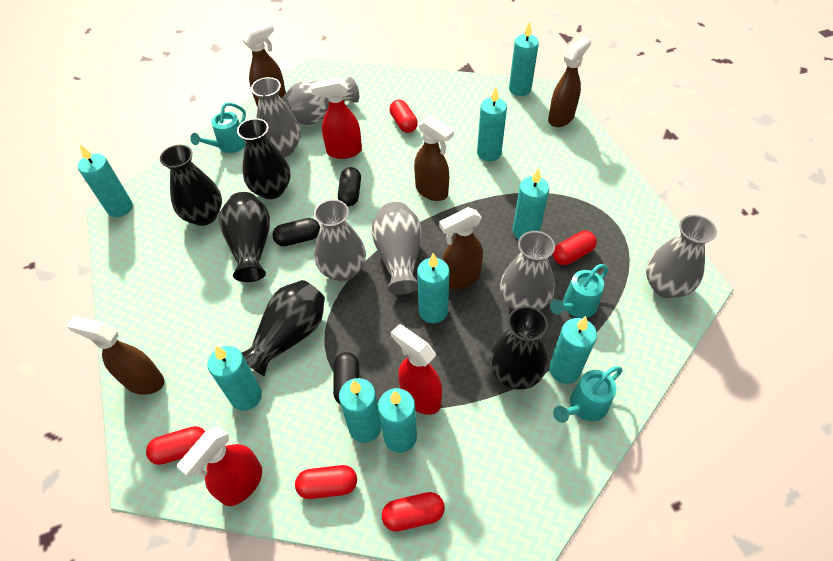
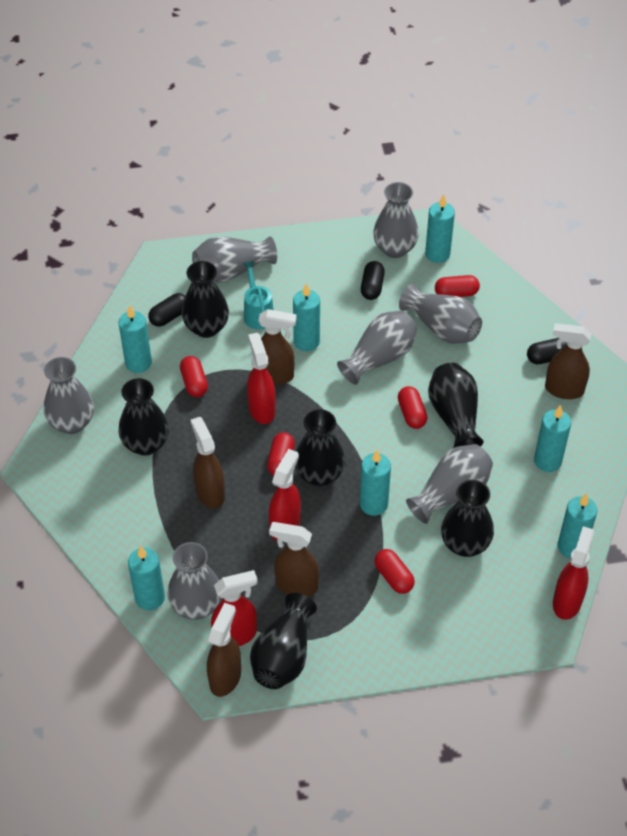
black vase: 5 -> 6
grey vase: 6 -> 7
red spray bottle: 3 -> 4
turquoise candle: 9 -> 7
turquoise watering can: 3 -> 1

